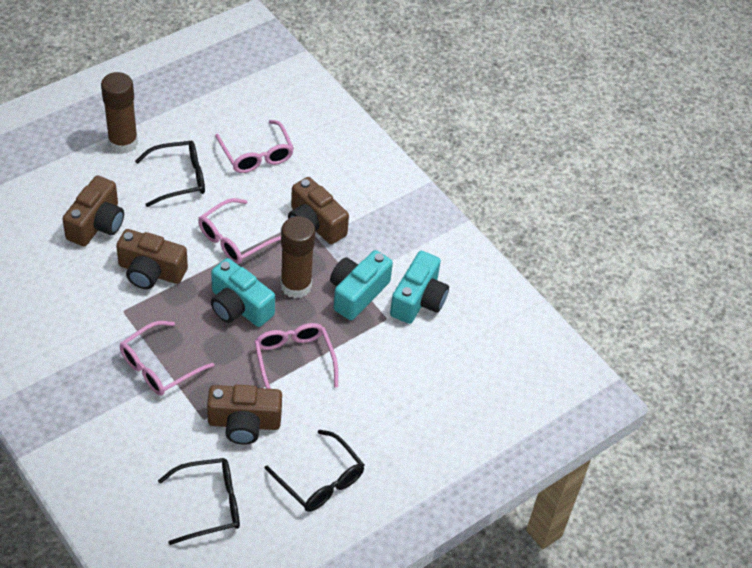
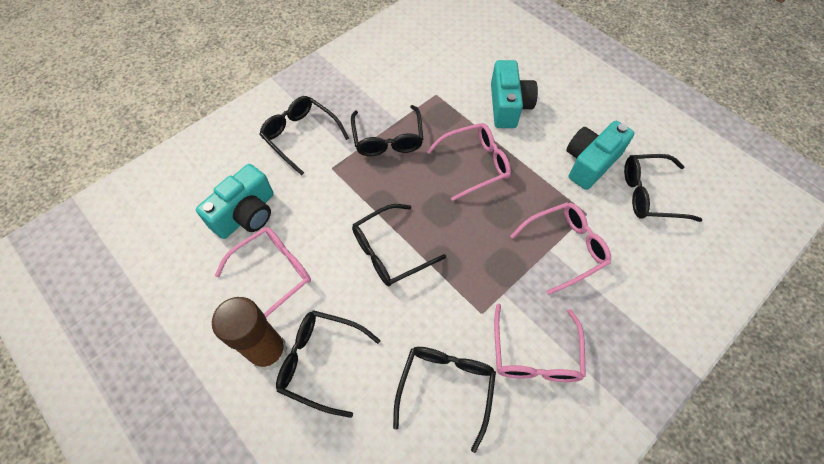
black glasses: 3 -> 6
brown camera: 4 -> 0
brown glue stick: 2 -> 1

